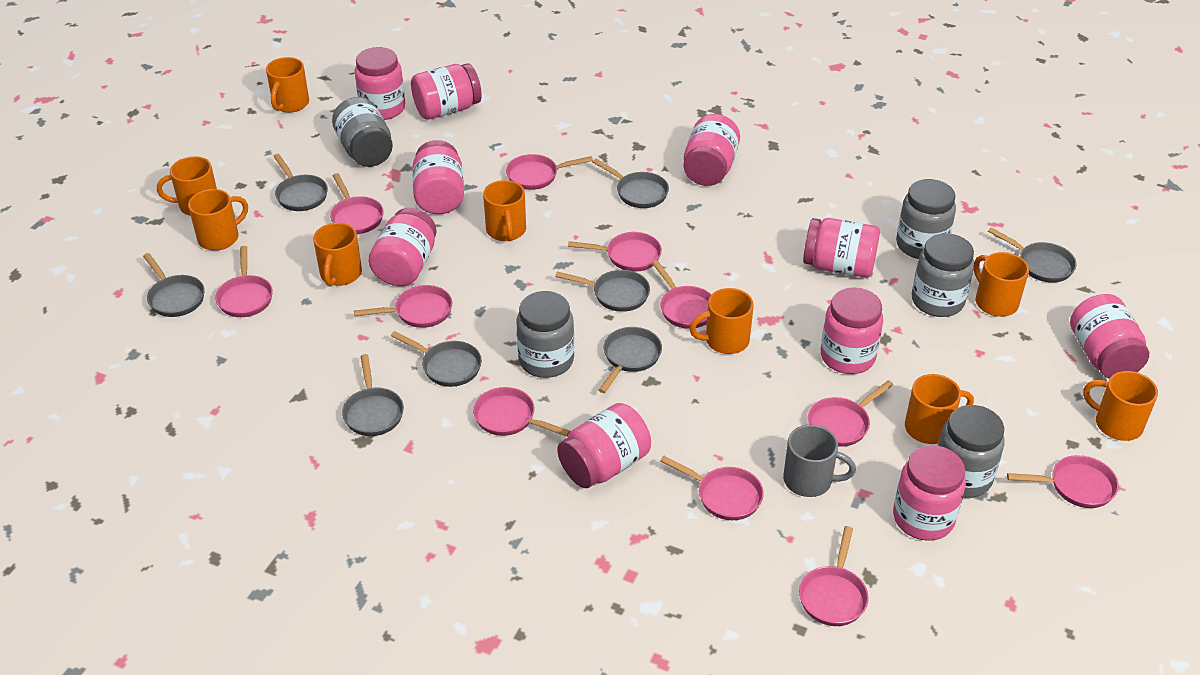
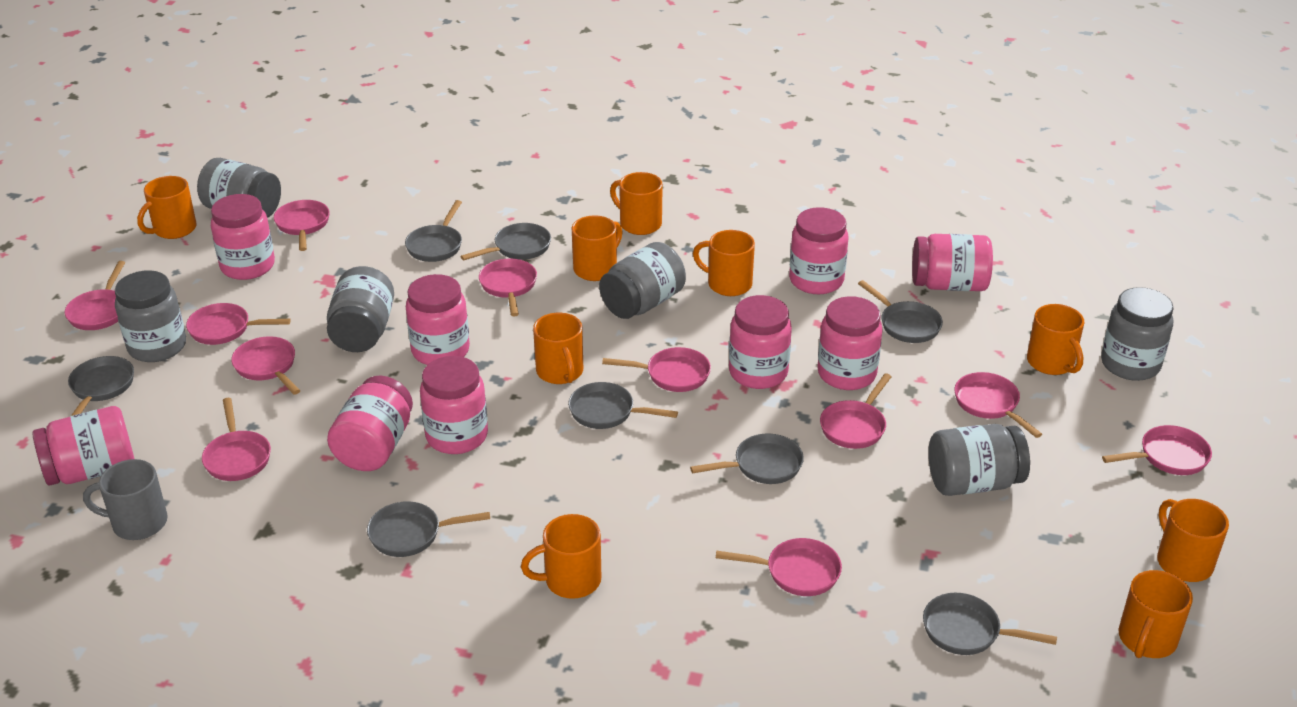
grey jar: 5 -> 6
pink jar: 10 -> 9

